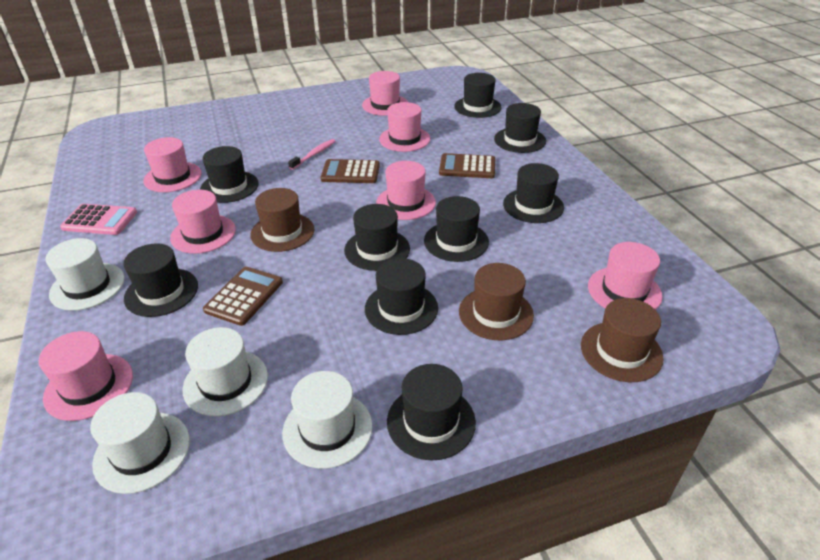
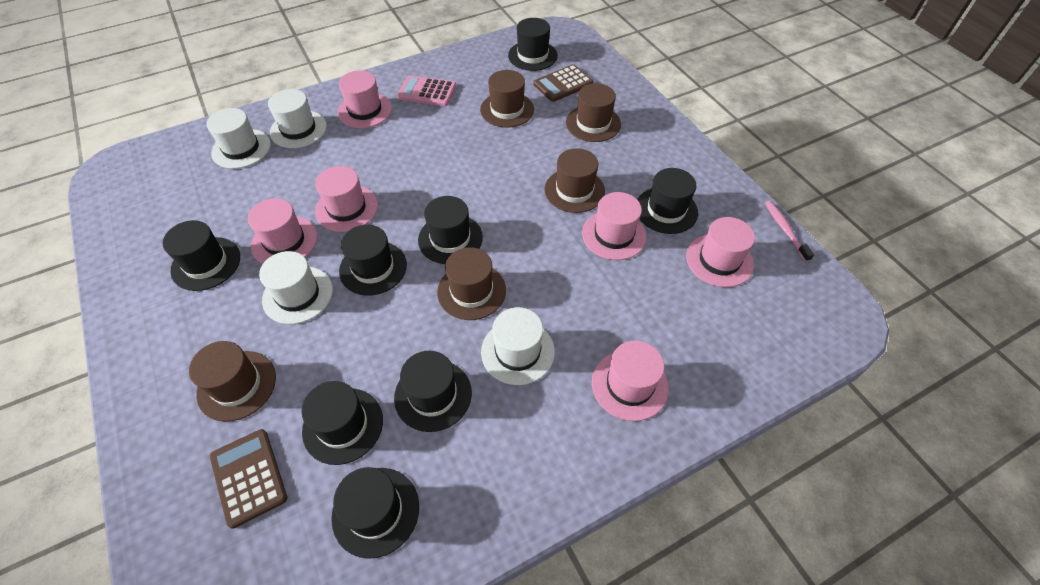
black hat: 9 -> 8
brown calculator: 3 -> 2
brown hat: 3 -> 5
pink hat: 7 -> 6

